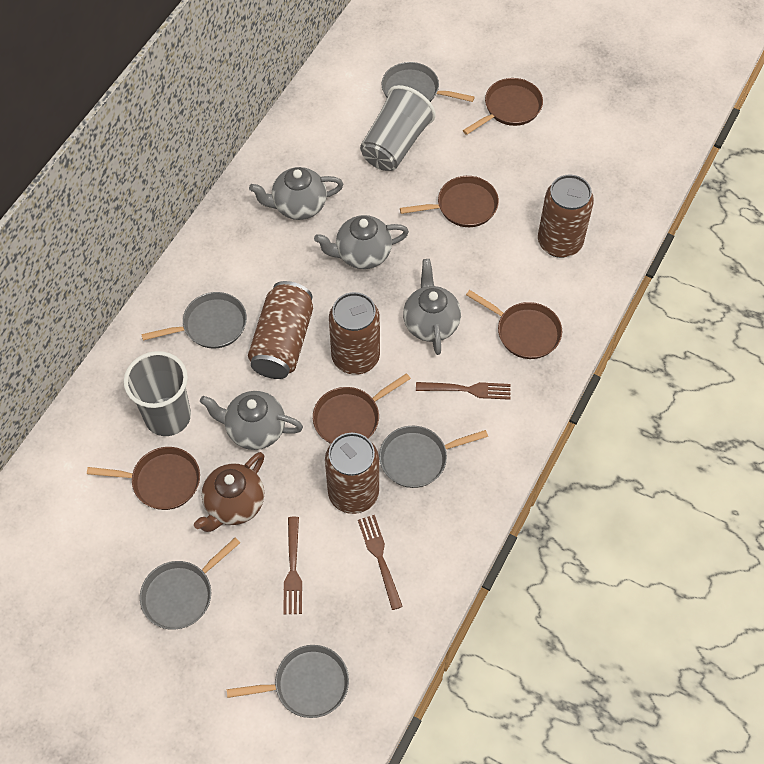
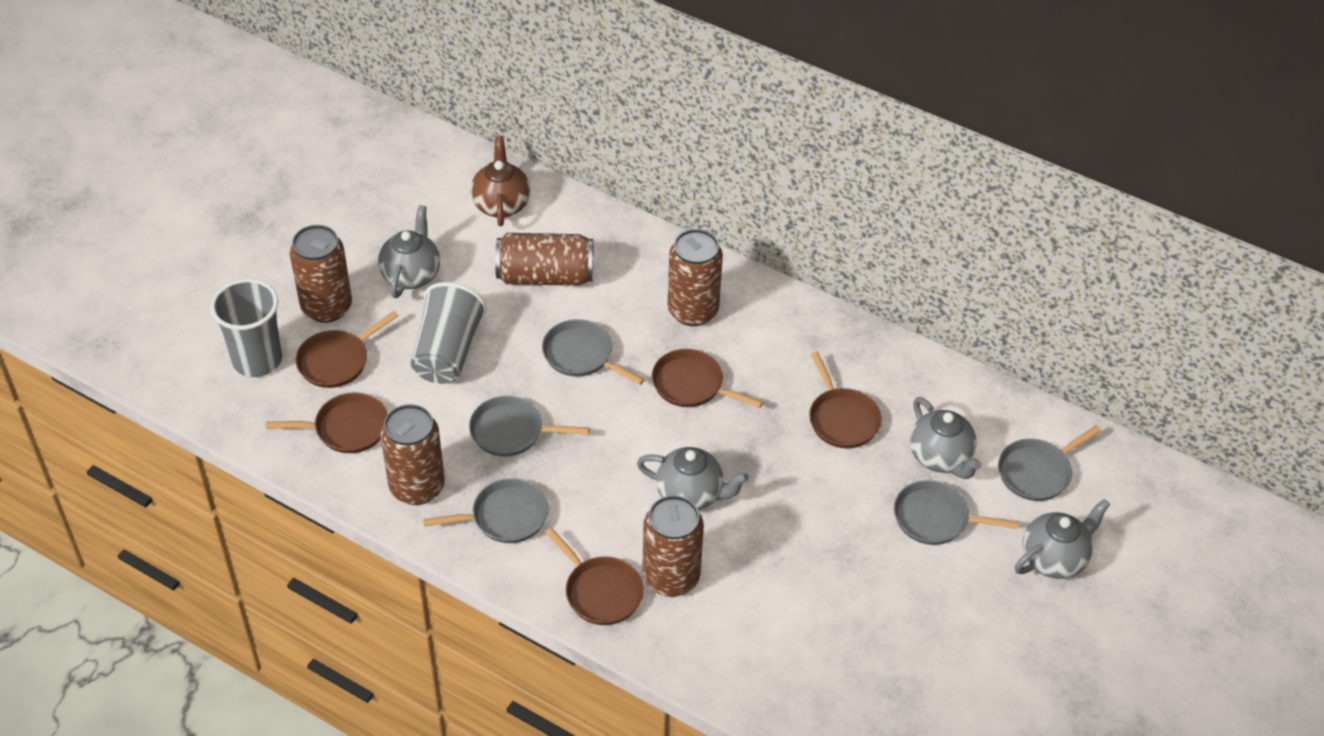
brown can: 4 -> 5
brown fork: 3 -> 0

